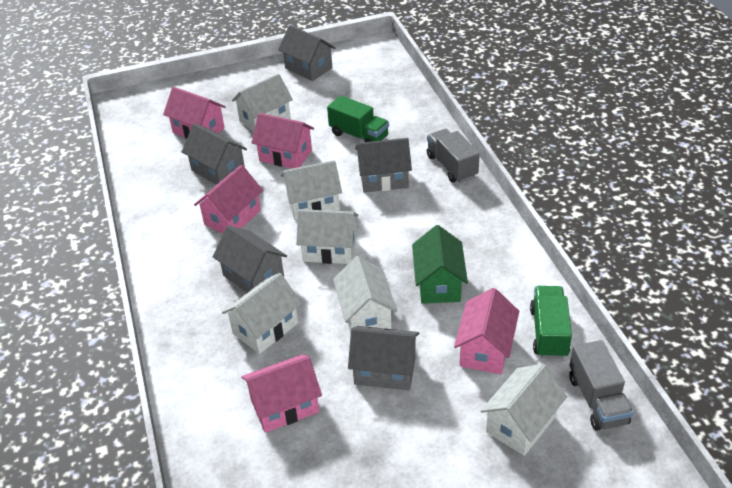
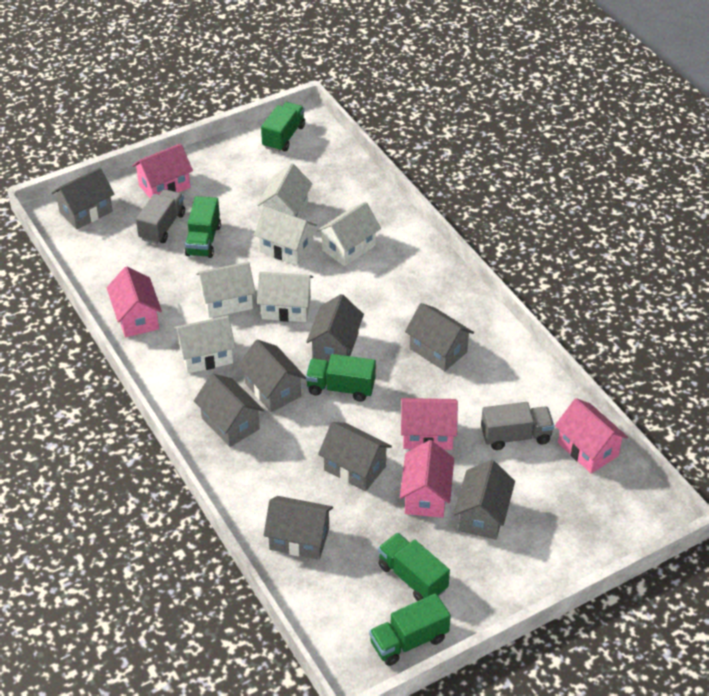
green house: 1 -> 0
green truck: 2 -> 5
grey house: 5 -> 8

